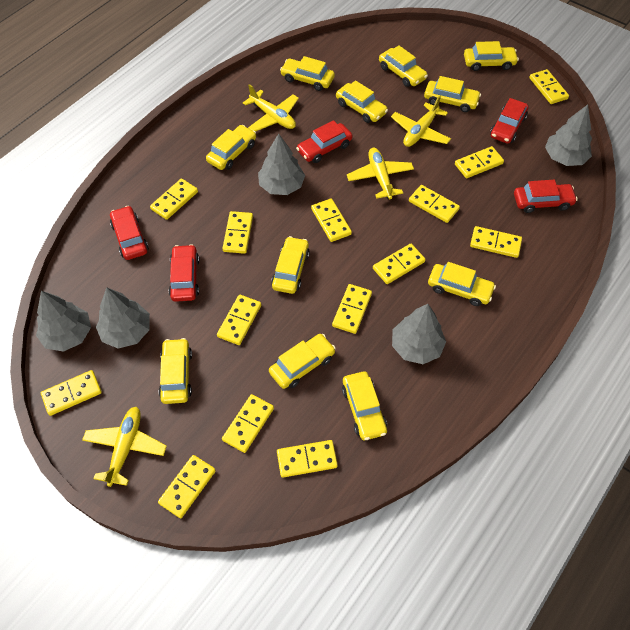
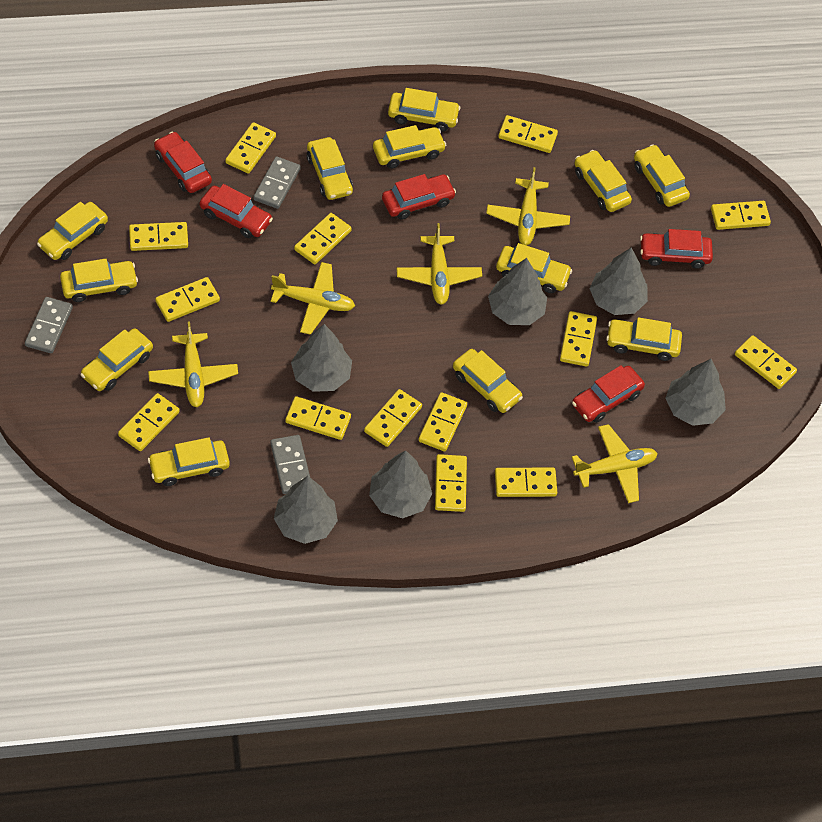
grey domino: 0 -> 3
grey tree: 5 -> 6
yellow car: 11 -> 12
yellow plane: 4 -> 5

